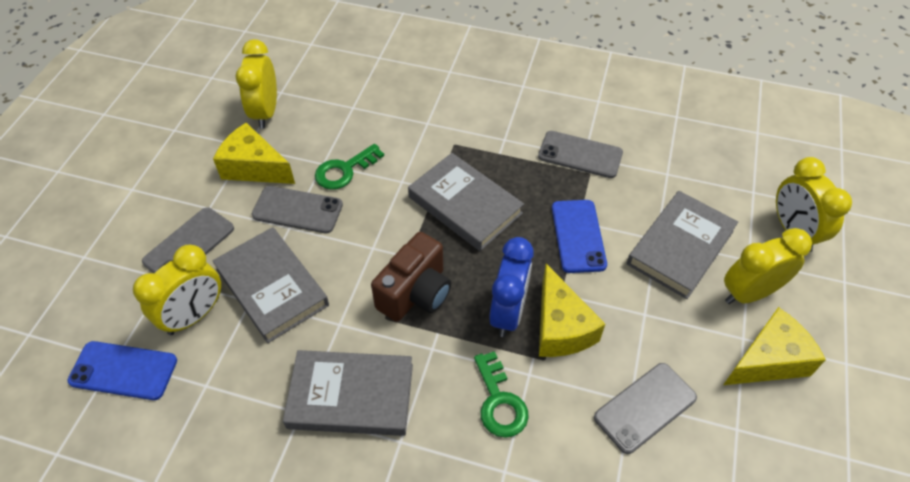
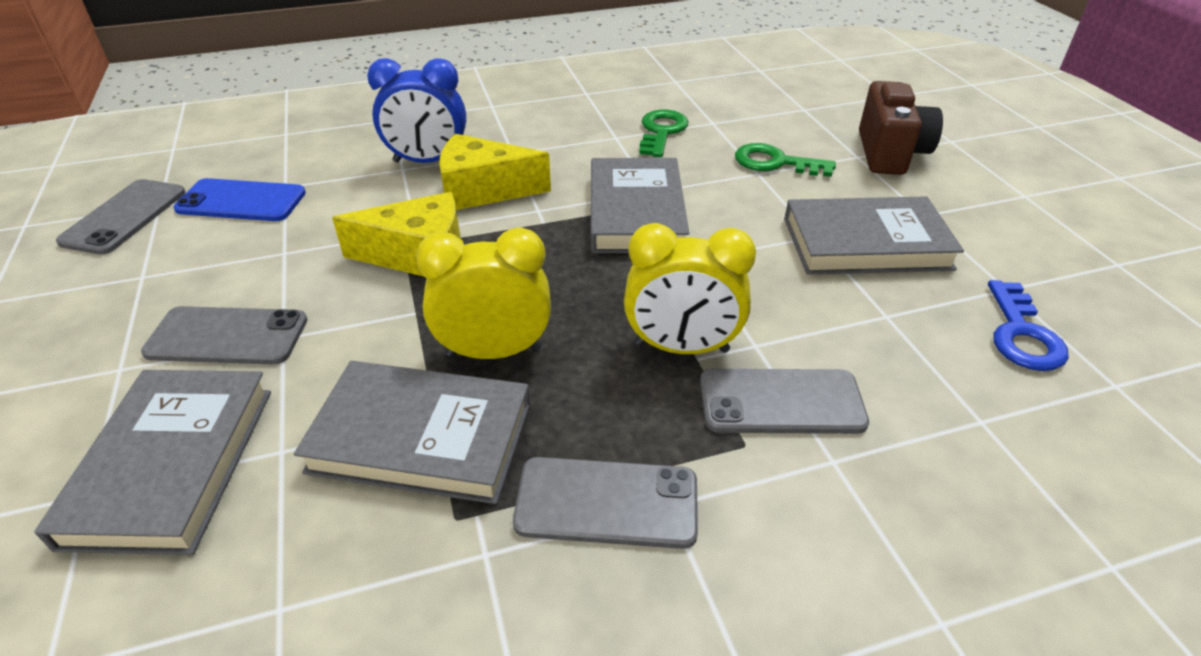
blue key: 0 -> 1
blue phone: 2 -> 1
yellow cheese: 3 -> 2
yellow clock: 4 -> 2

